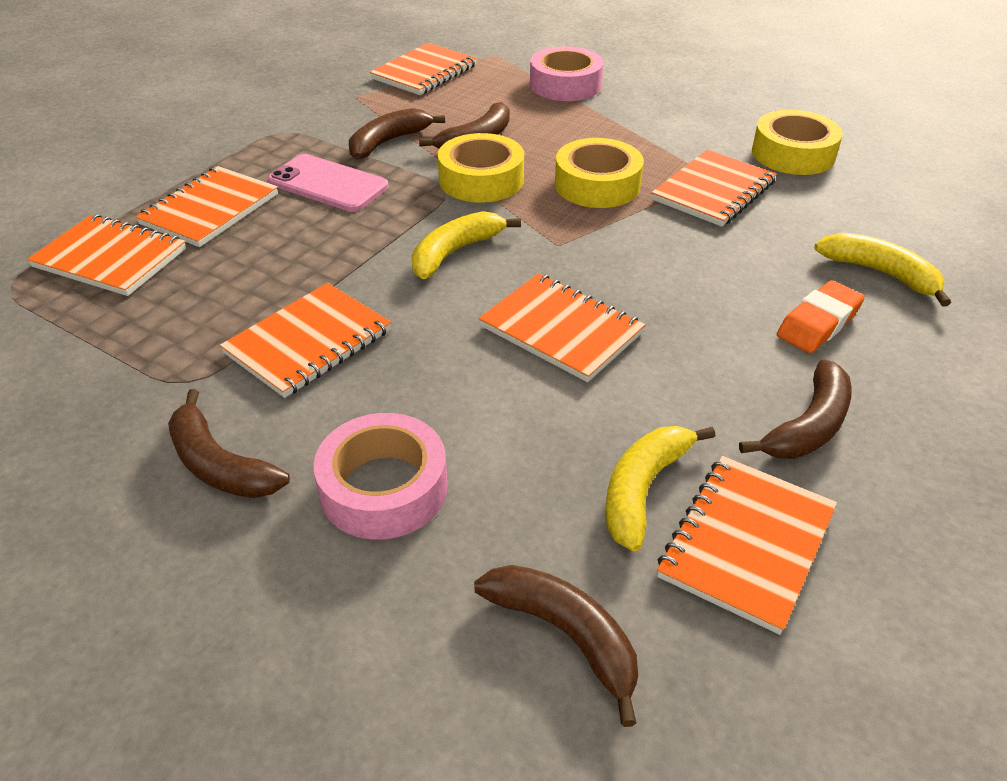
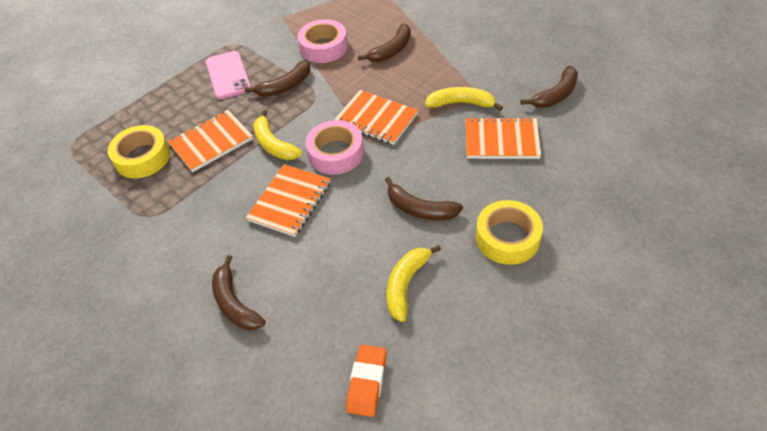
orange notebook: 7 -> 4
yellow tape: 3 -> 2

